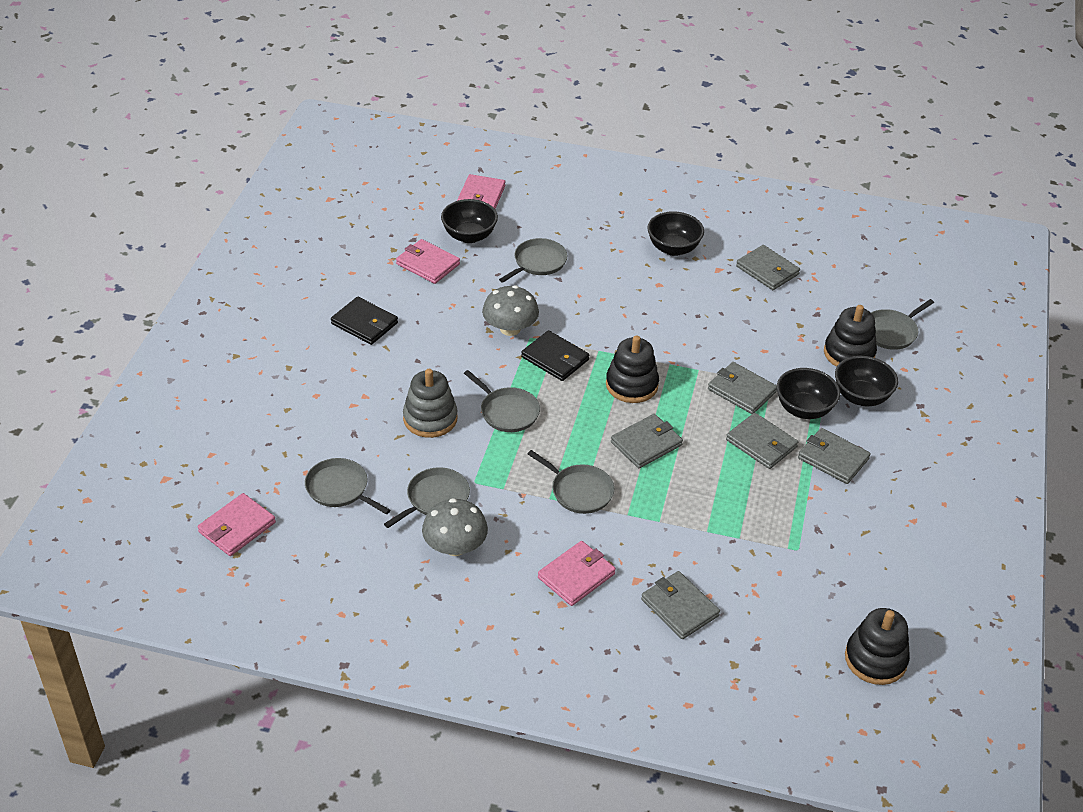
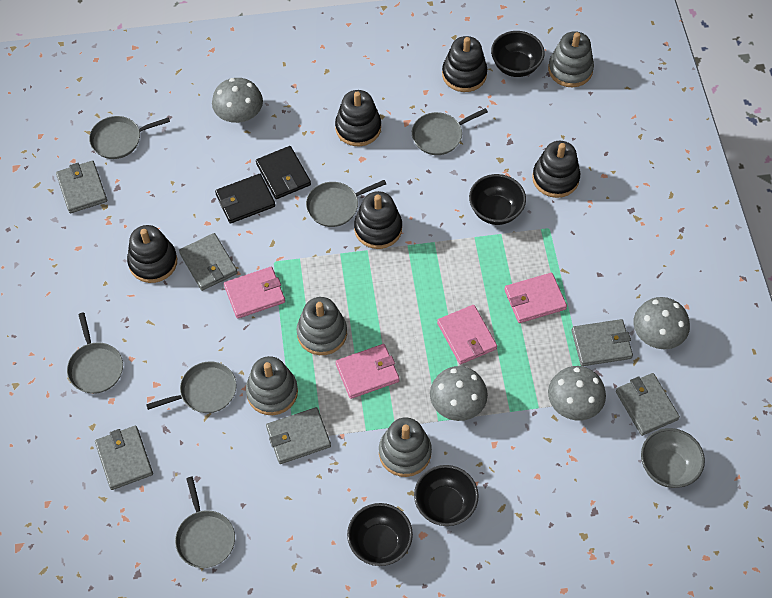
black stacking toy: 3 -> 5
grey bowl: 0 -> 1
grey mushroom: 2 -> 4
grey stacking toy: 1 -> 4

